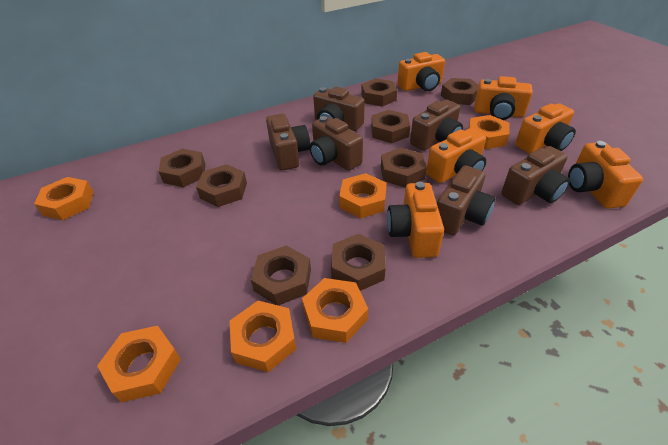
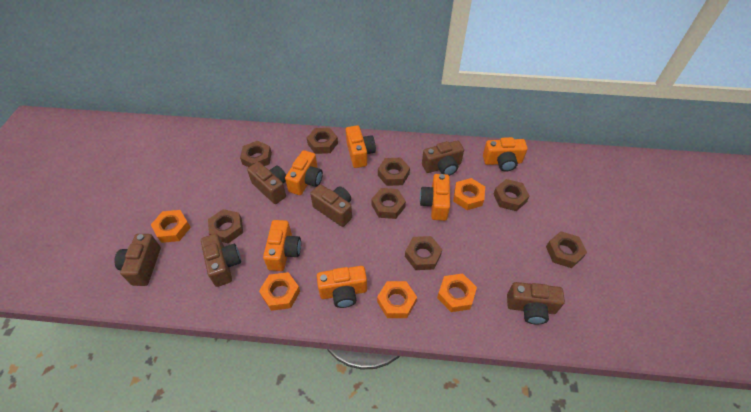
orange nut: 6 -> 5

